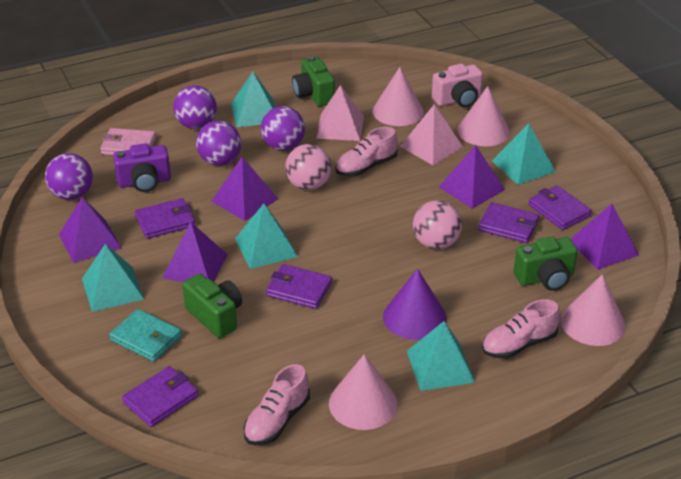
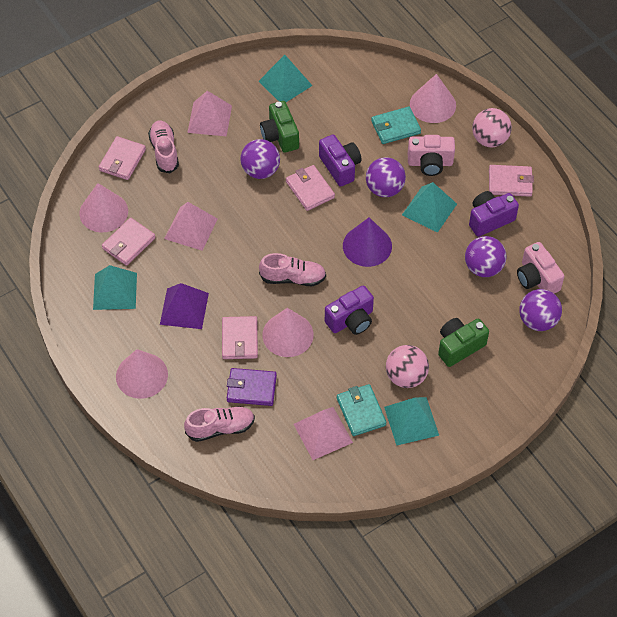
green camera: 3 -> 2
pink camera: 1 -> 2
pink pyramid: 2 -> 3
pink wallet: 1 -> 5
purple camera: 1 -> 3
purple pyramid: 5 -> 1
purple wallet: 5 -> 1
turquoise pyramid: 5 -> 4
turquoise wallet: 1 -> 2

